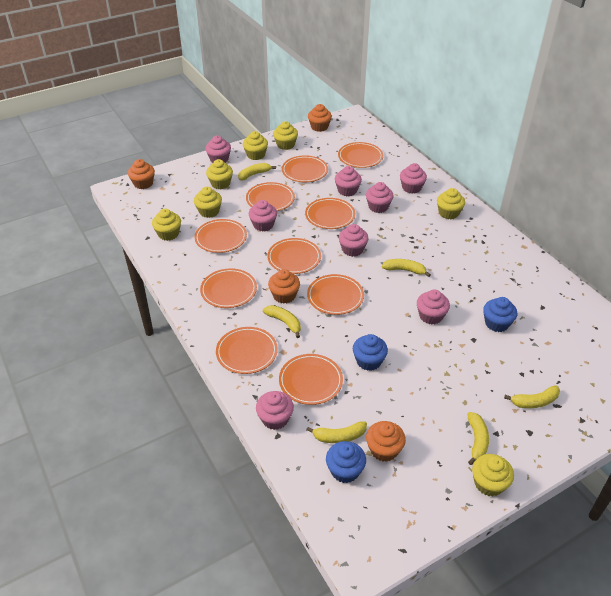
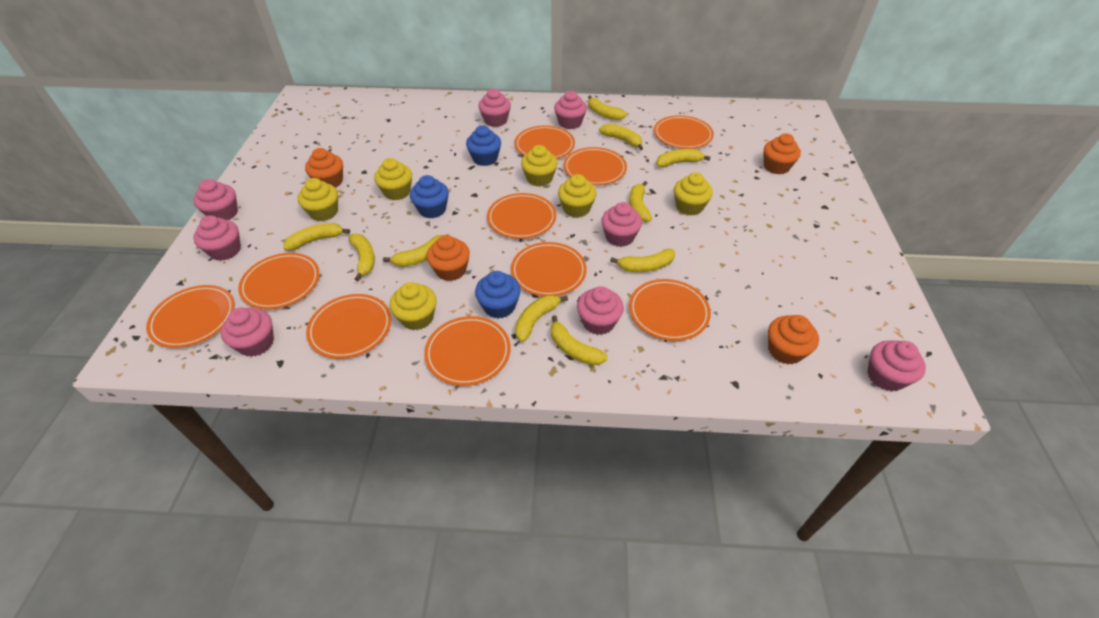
yellow banana: 6 -> 10
yellow cupcake: 7 -> 6

